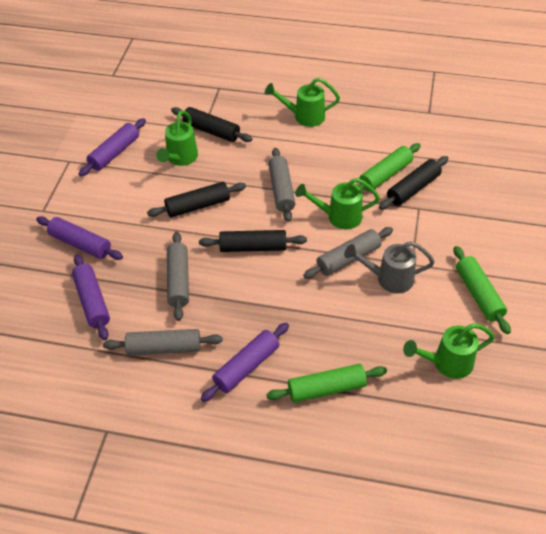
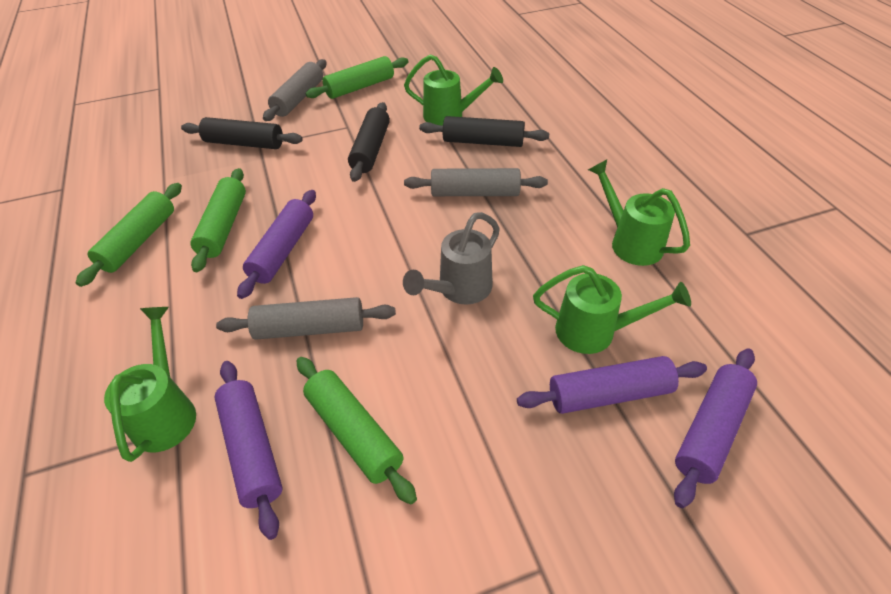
black rolling pin: 4 -> 3
green rolling pin: 3 -> 4
grey rolling pin: 4 -> 3

